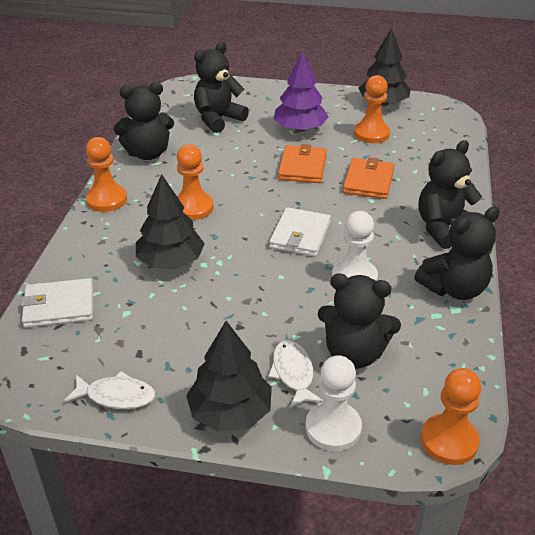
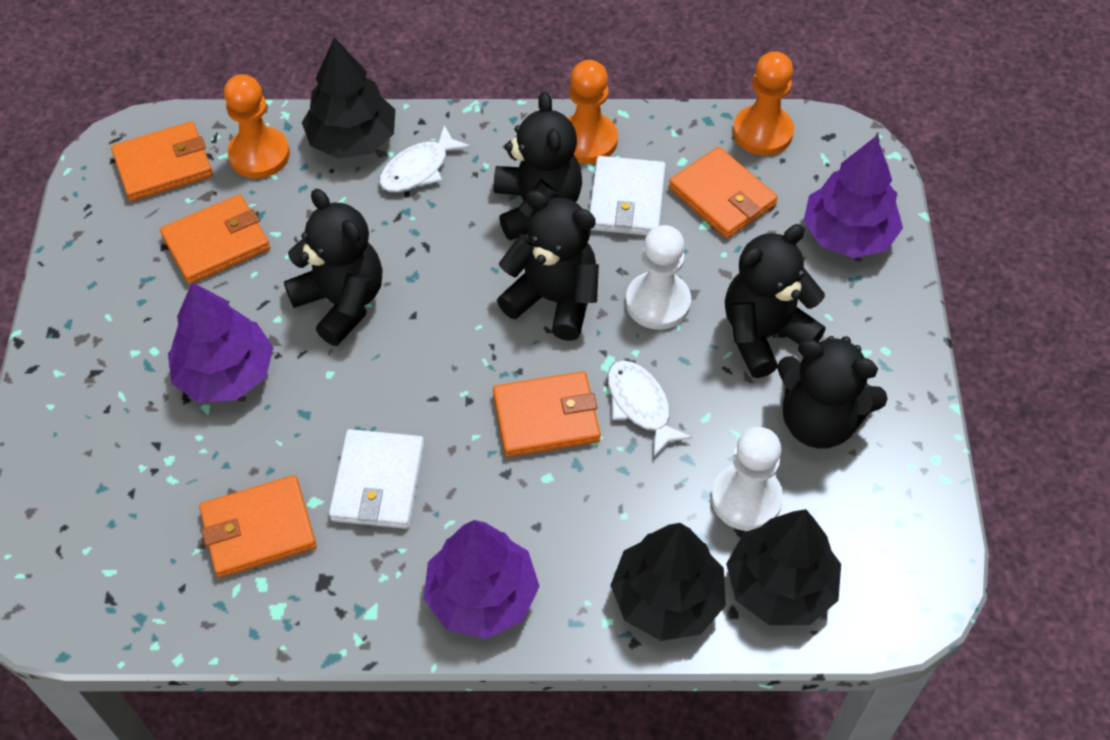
orange pawn: 4 -> 3
orange wallet: 2 -> 5
purple tree: 1 -> 3

